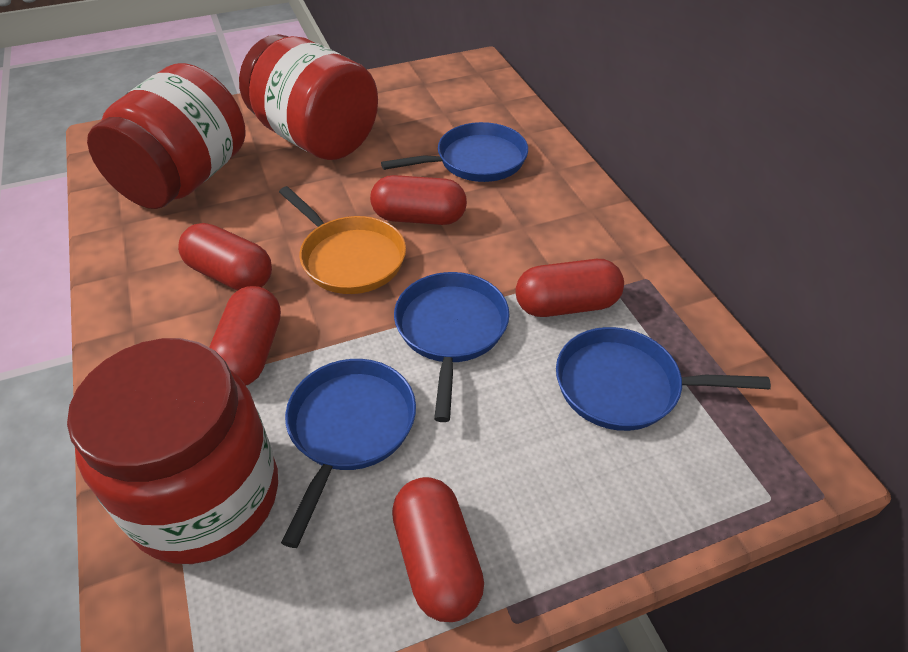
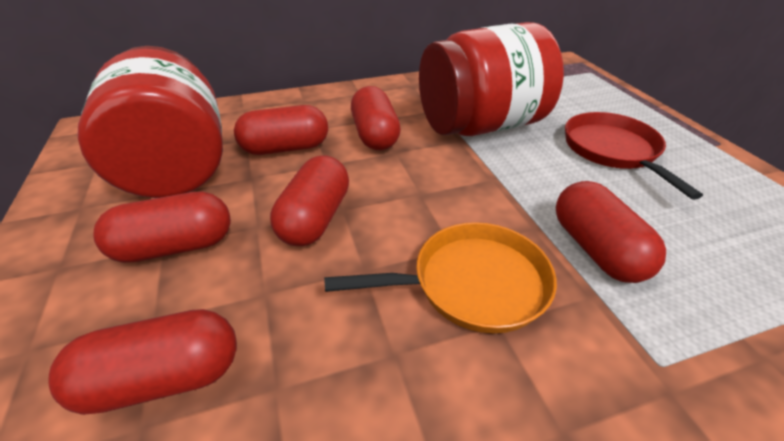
blue pan: 4 -> 0
red capsule: 5 -> 6
red jar: 3 -> 2
red pan: 0 -> 1

